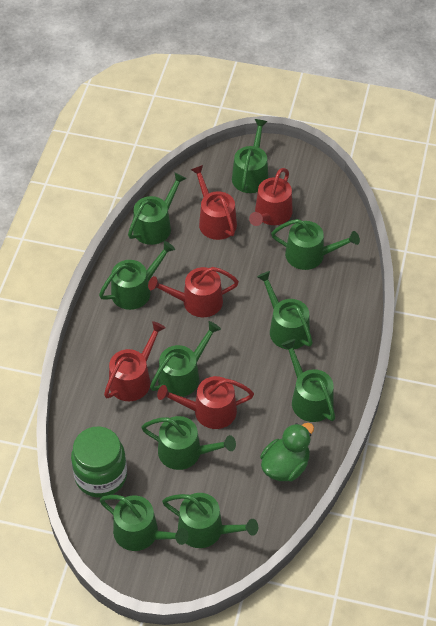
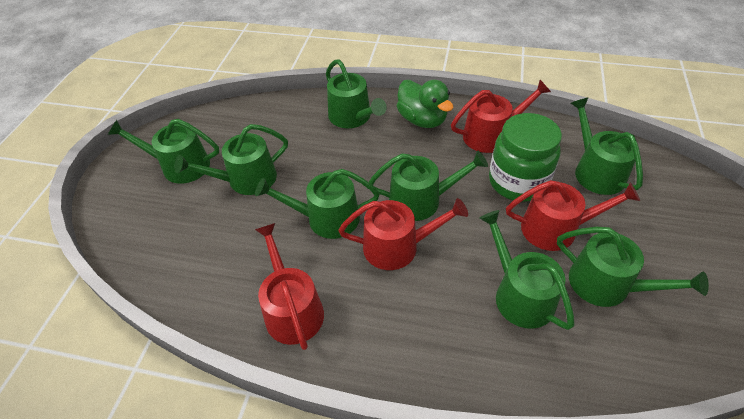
green watering can: 10 -> 8
red watering can: 5 -> 4

